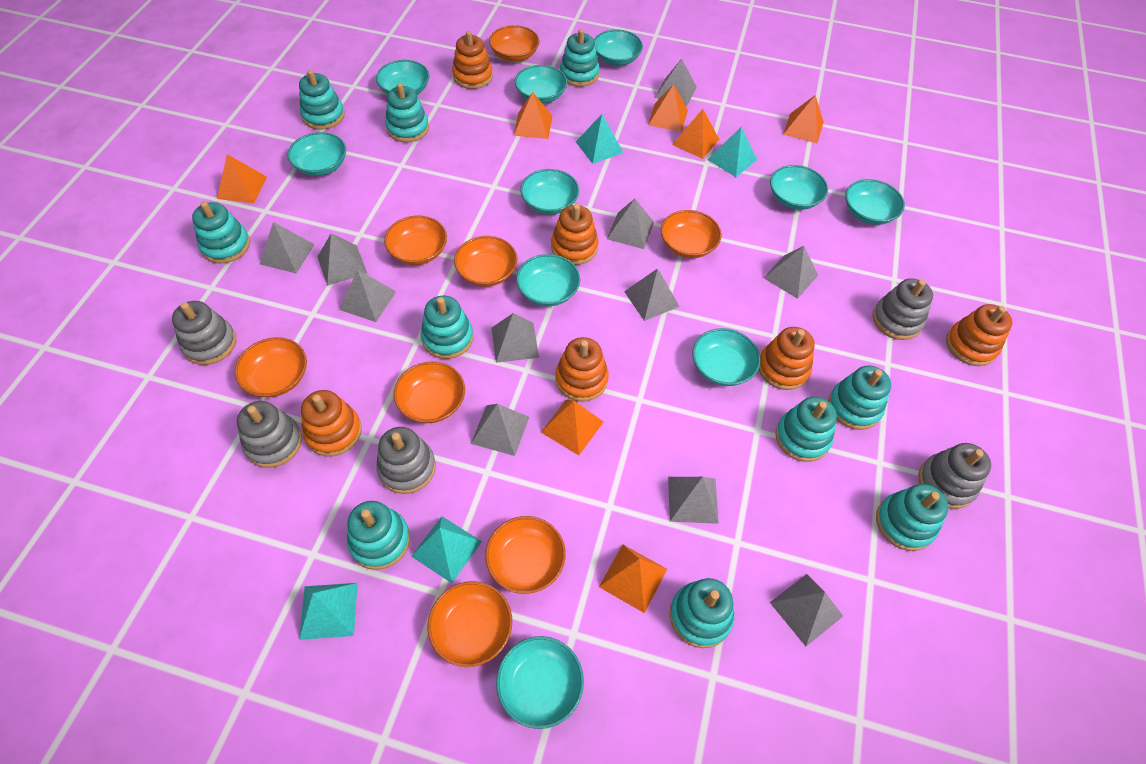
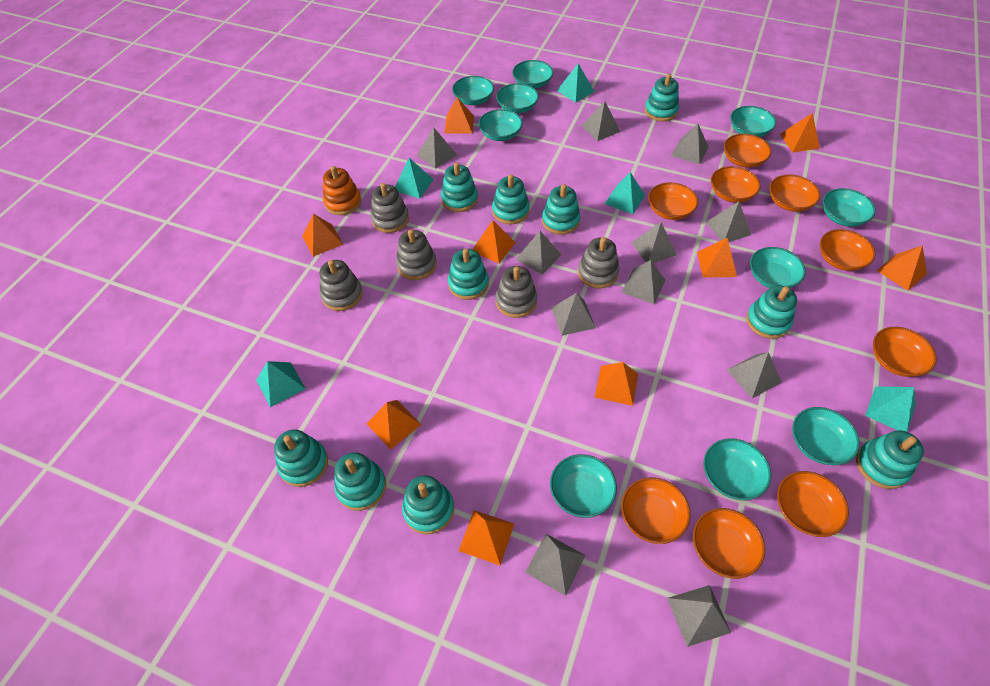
orange bowl: 8 -> 9
orange pyramid: 7 -> 9
orange stacking toy: 6 -> 1
turquoise pyramid: 4 -> 5

